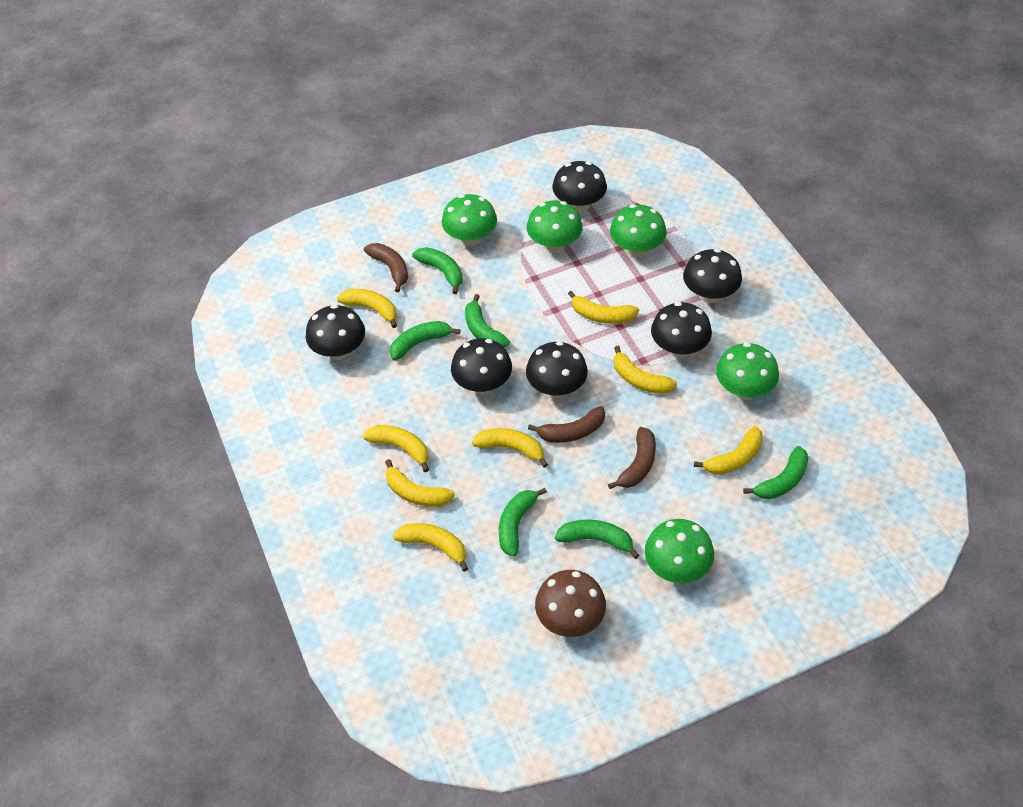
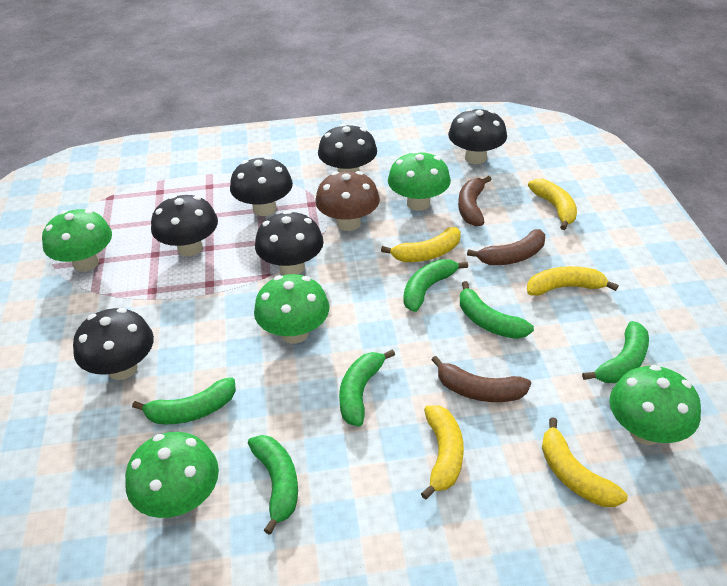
yellow banana: 8 -> 5

